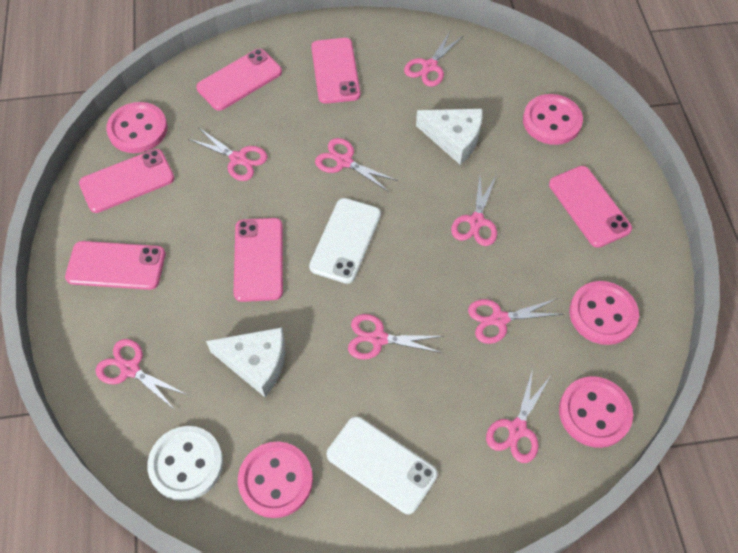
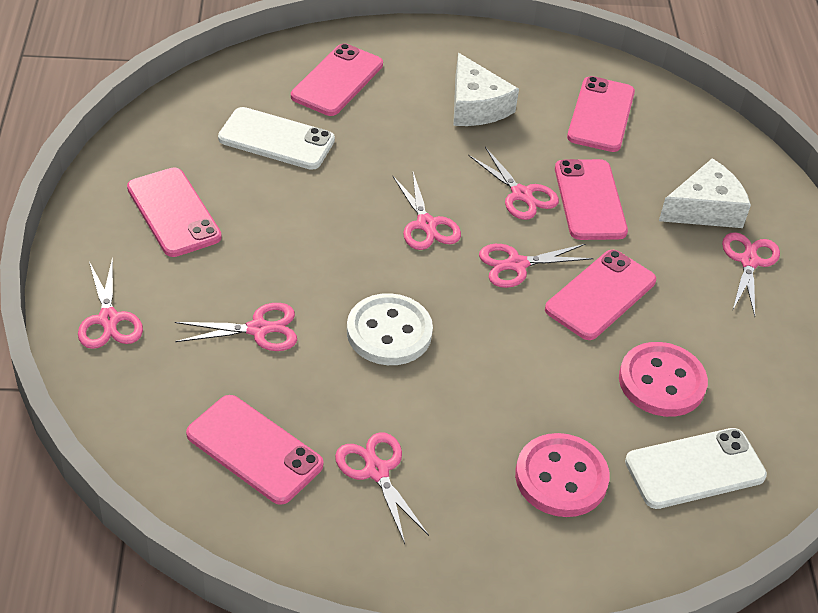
pink button: 5 -> 2
pink scissors: 8 -> 7

